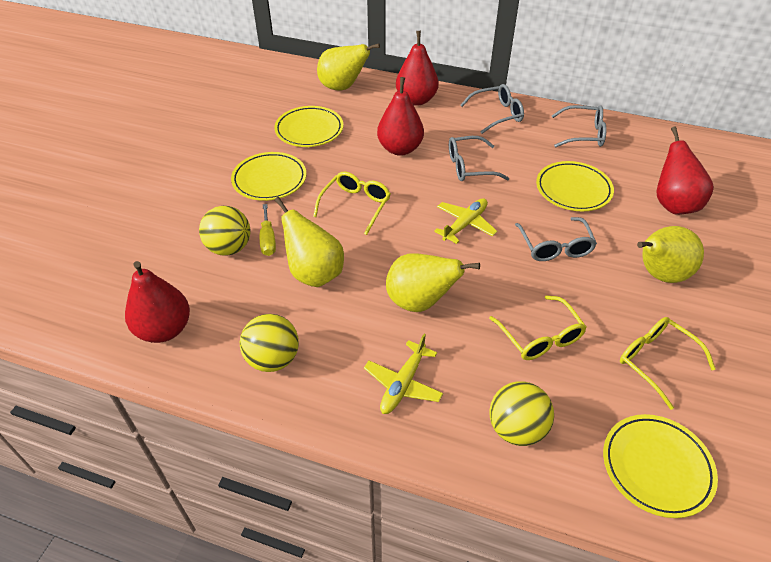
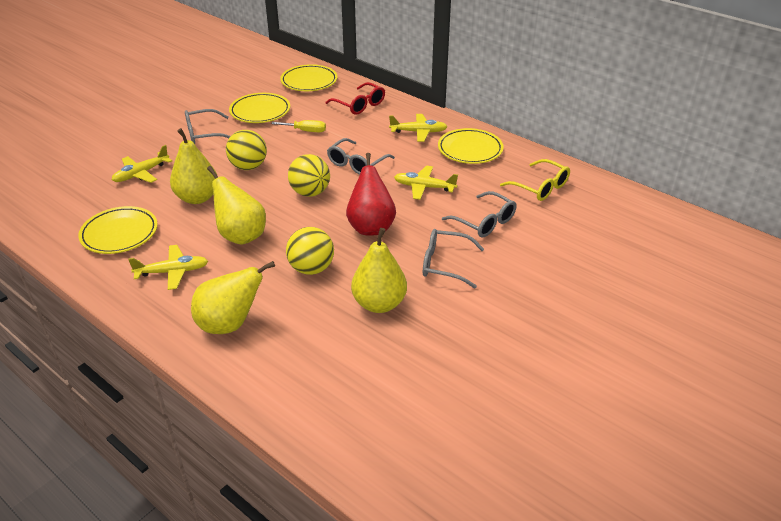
red glasses: 0 -> 1
red pear: 4 -> 1
yellow glasses: 3 -> 1
yellow plane: 2 -> 4

